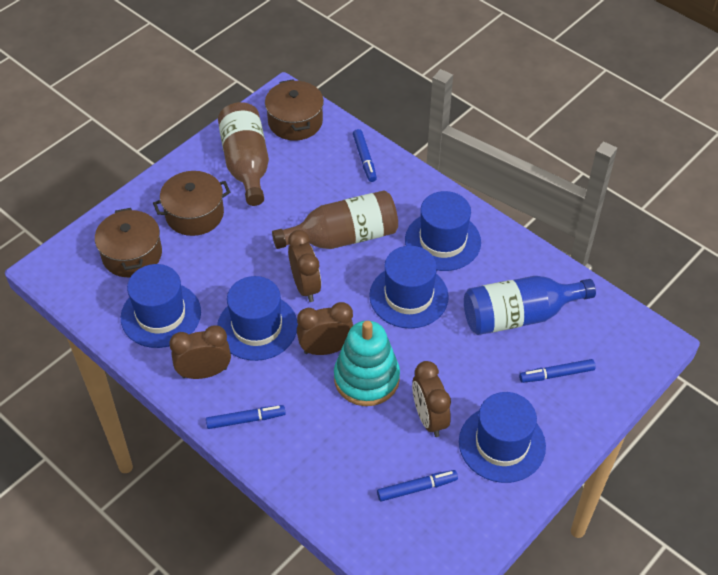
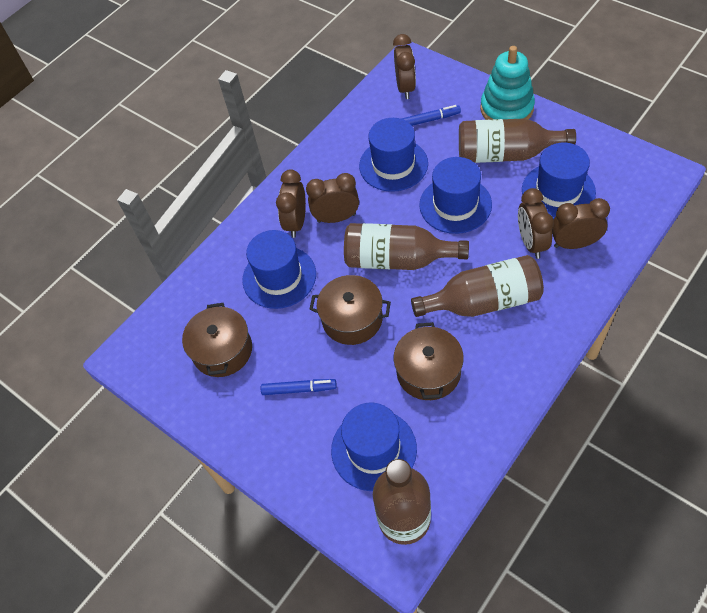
blue bottle: 1 -> 0
blue marker: 4 -> 2
brown bottle: 2 -> 4
brown clock: 4 -> 5

